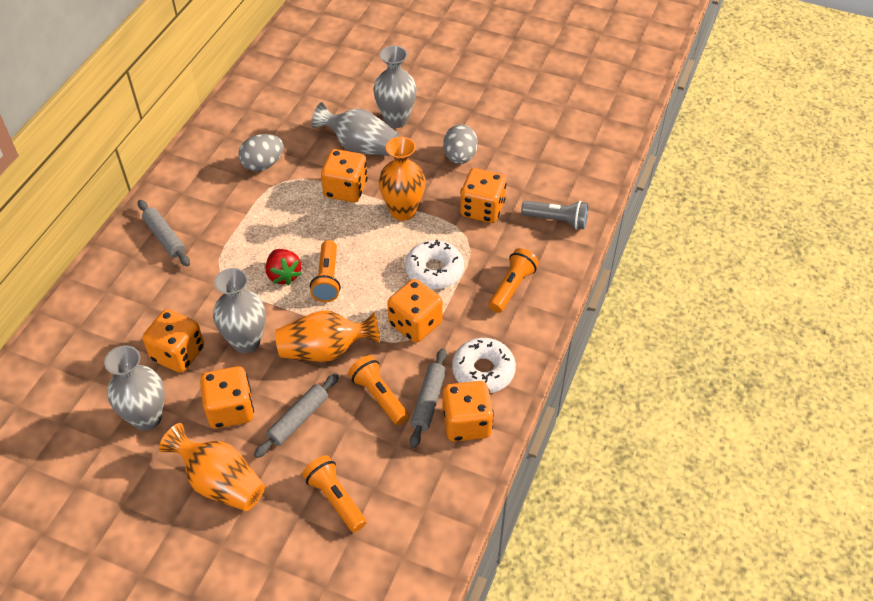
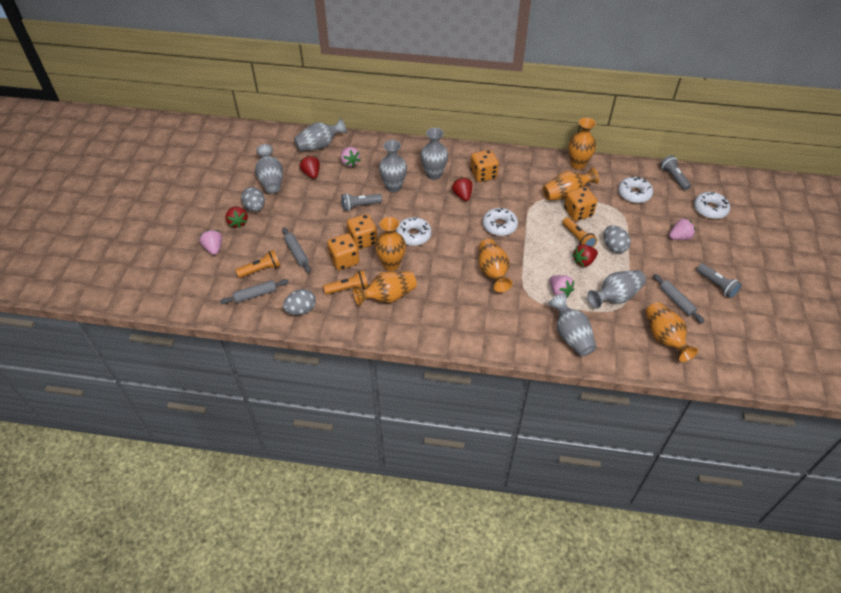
grey egg: 2 -> 3
grey flashlight: 1 -> 3
grey vase: 4 -> 6
orange dice: 6 -> 4
orange flashlight: 4 -> 3
orange vase: 3 -> 6
pink strawberry: 0 -> 4
red strawberry: 1 -> 4
white donut: 2 -> 4

